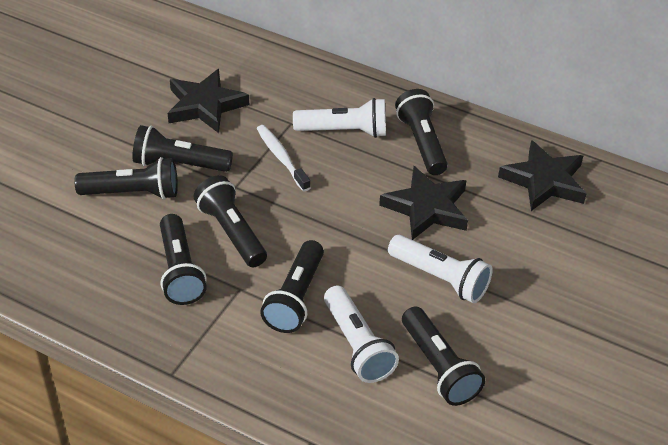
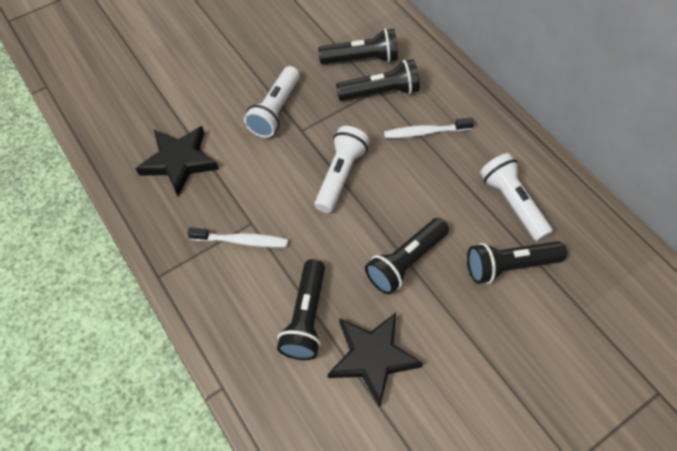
black flashlight: 7 -> 5
black star: 3 -> 2
white toothbrush: 1 -> 2

